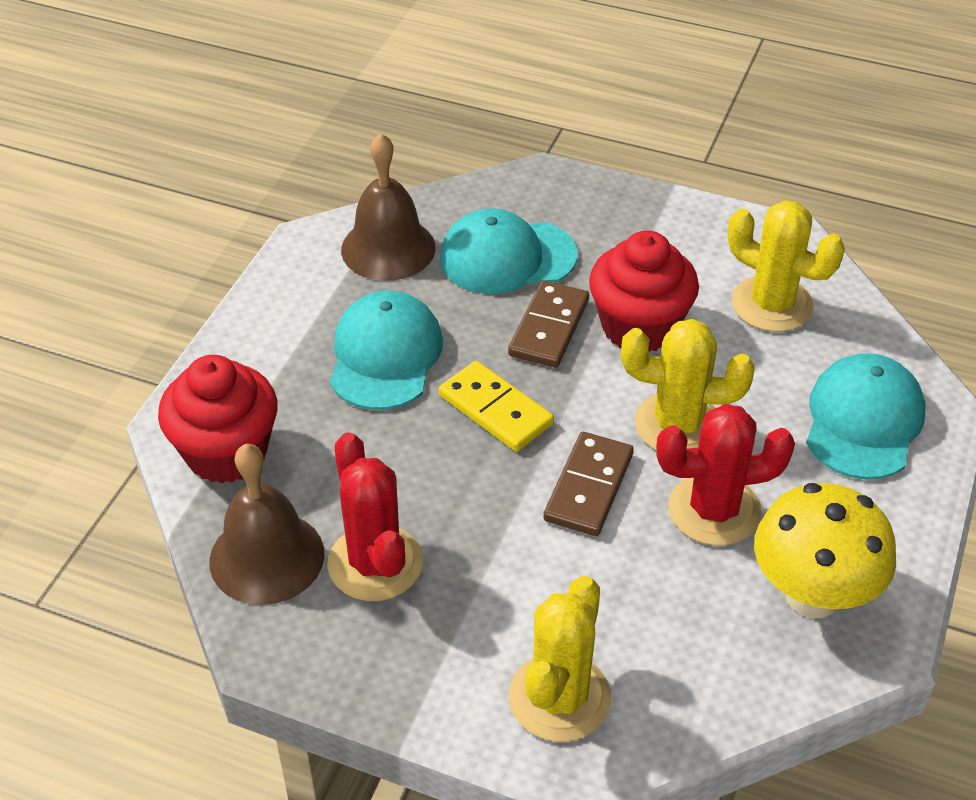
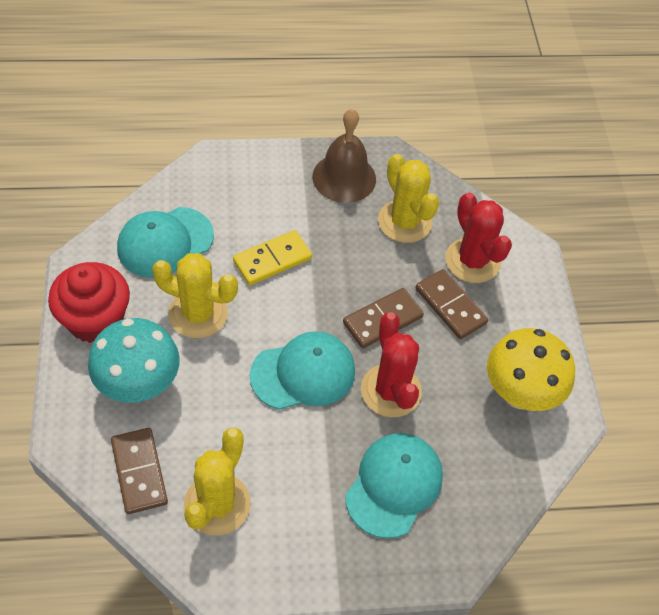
brown bell: 2 -> 1
brown domino: 2 -> 3
red cupcake: 2 -> 1
turquoise mushroom: 0 -> 1

